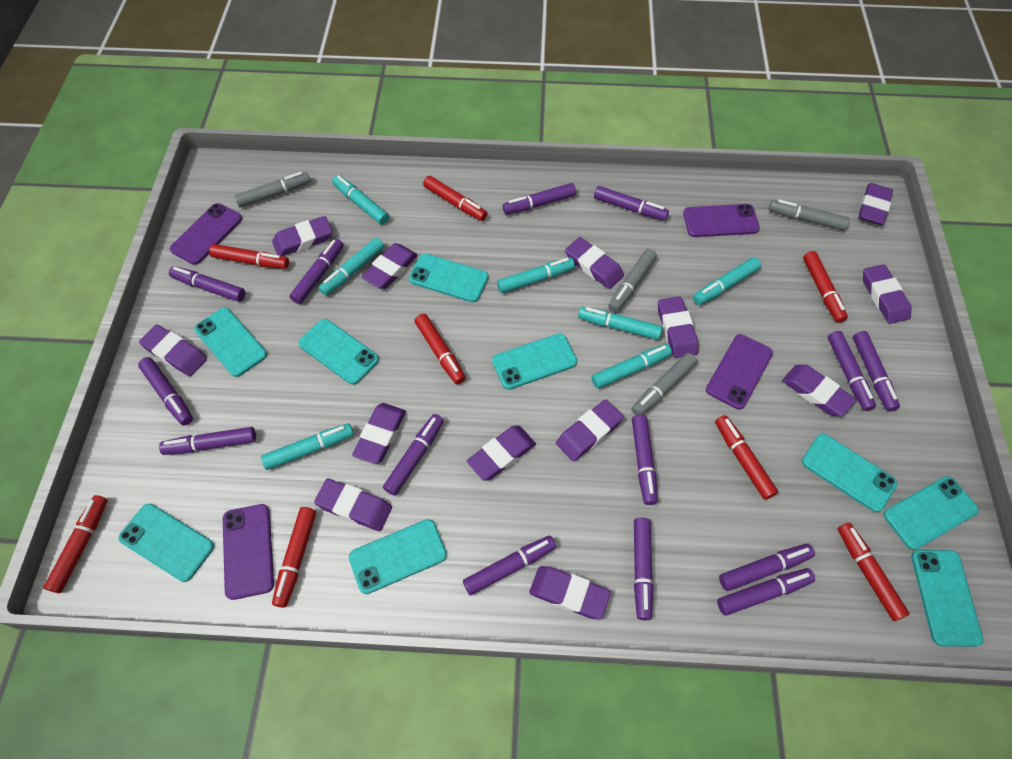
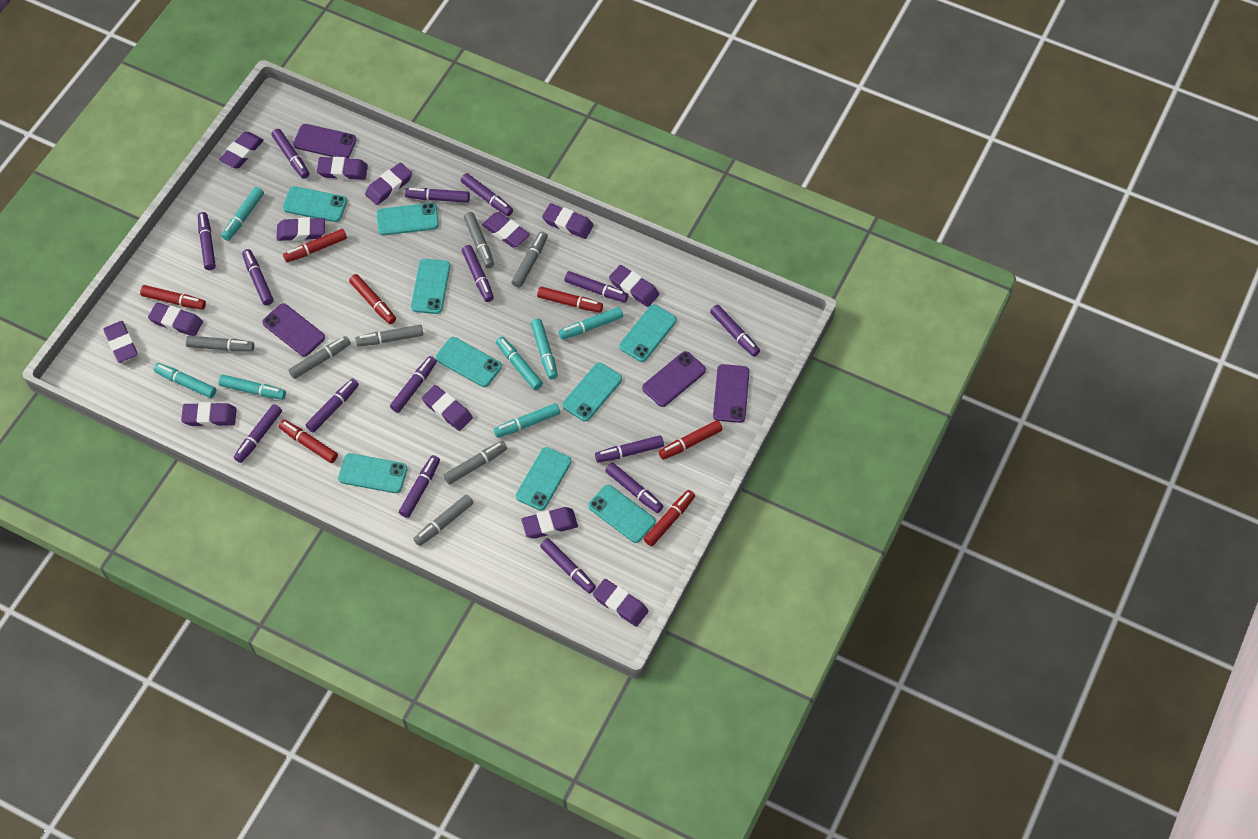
grey marker: 4 -> 7
purple marker: 14 -> 15
red marker: 8 -> 7

